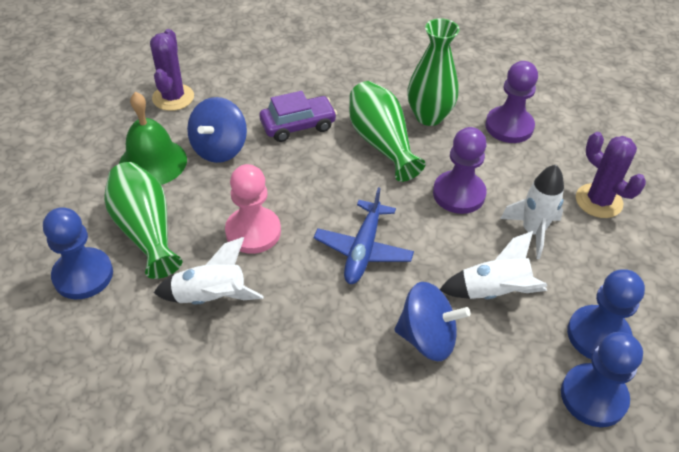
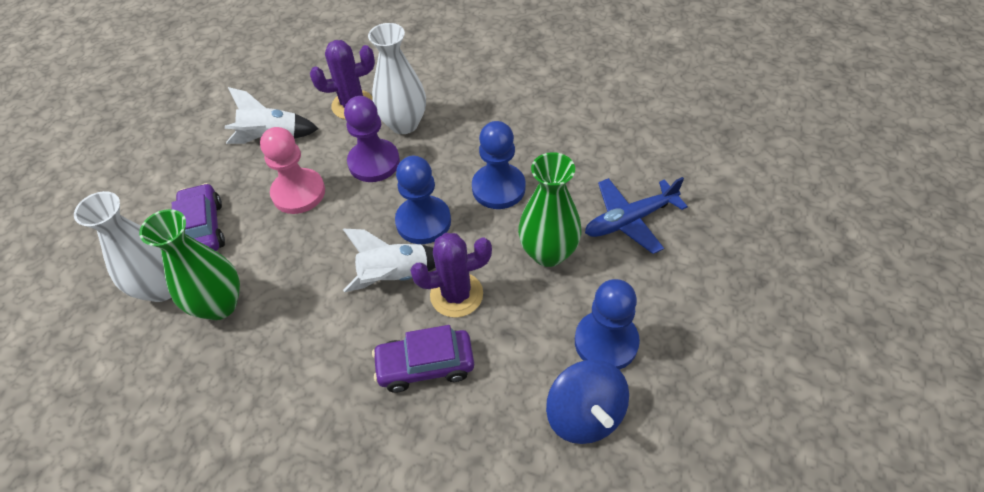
blue spinning top: 2 -> 1
green bell: 1 -> 0
green vase: 3 -> 2
purple car: 1 -> 2
purple pawn: 2 -> 1
white rocket: 3 -> 2
white vase: 0 -> 2

